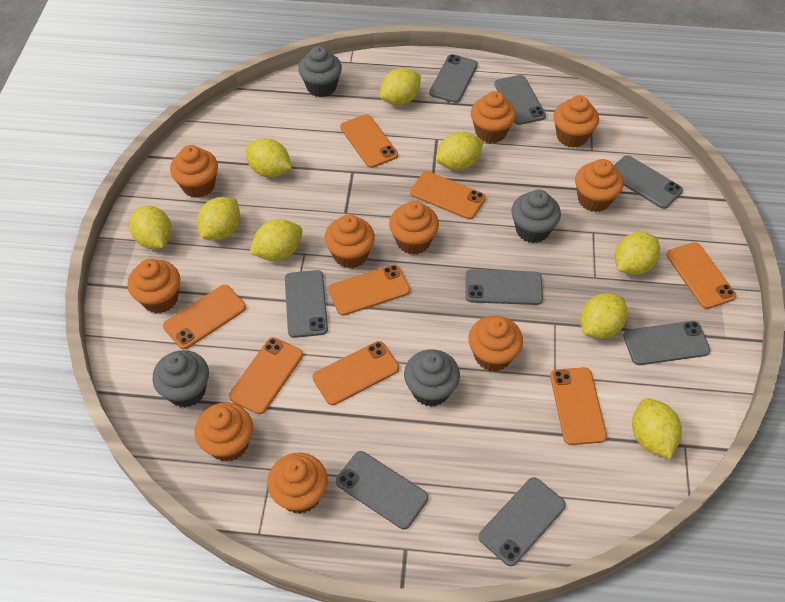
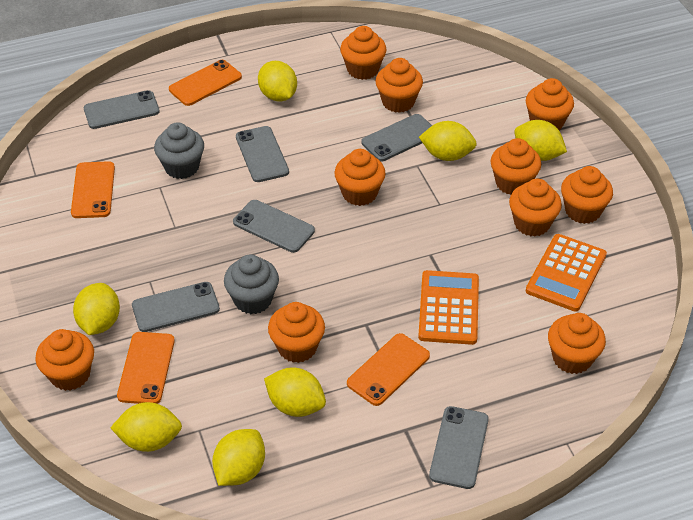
grey cupcake: 4 -> 2
grey phone: 8 -> 6
orange calculator: 0 -> 2
orange phone: 8 -> 4
yellow lemon: 9 -> 7

